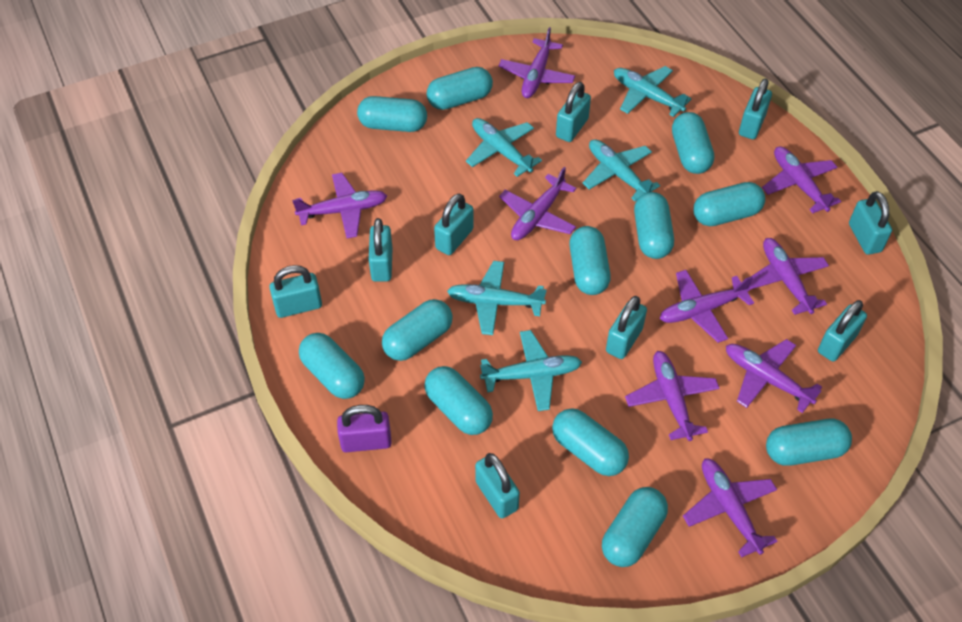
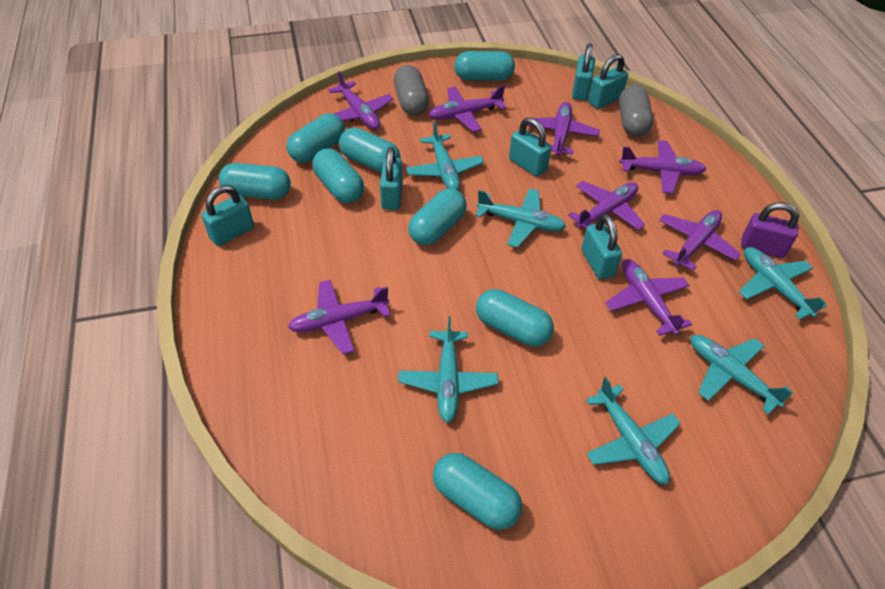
grey capsule: 0 -> 2
purple plane: 9 -> 8
turquoise capsule: 12 -> 8
turquoise padlock: 9 -> 6
turquoise plane: 5 -> 6

